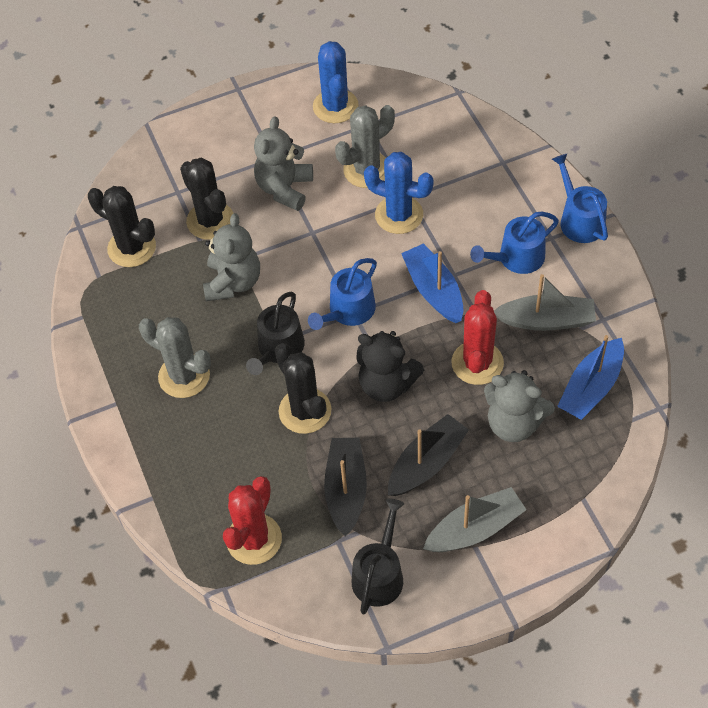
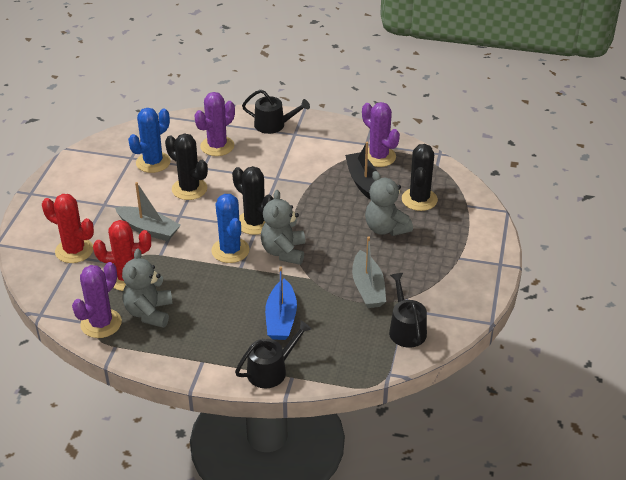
black boat: 2 -> 1
black teddy bear: 1 -> 0
black watering can: 2 -> 3
blue boat: 2 -> 1
blue watering can: 3 -> 0
grey cactus: 2 -> 0
purple cactus: 0 -> 3

